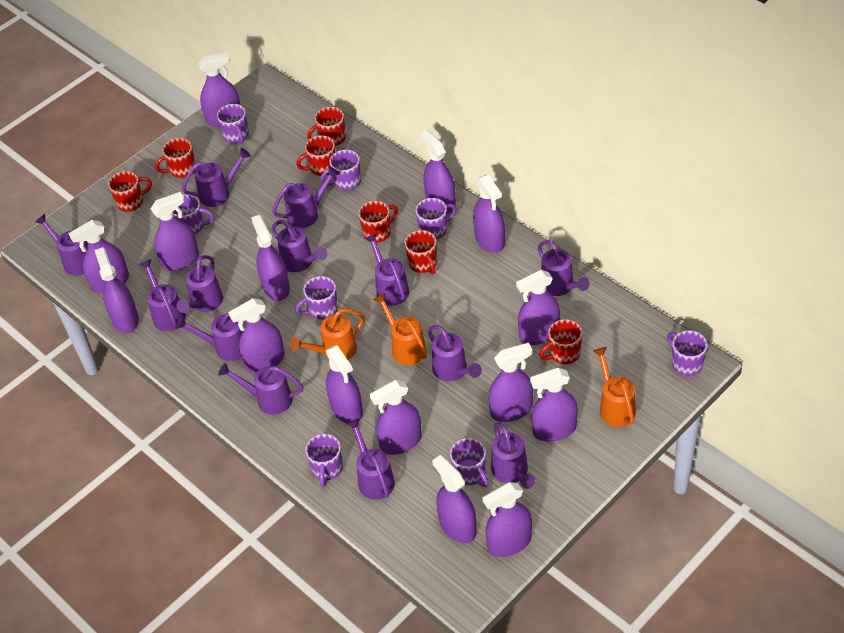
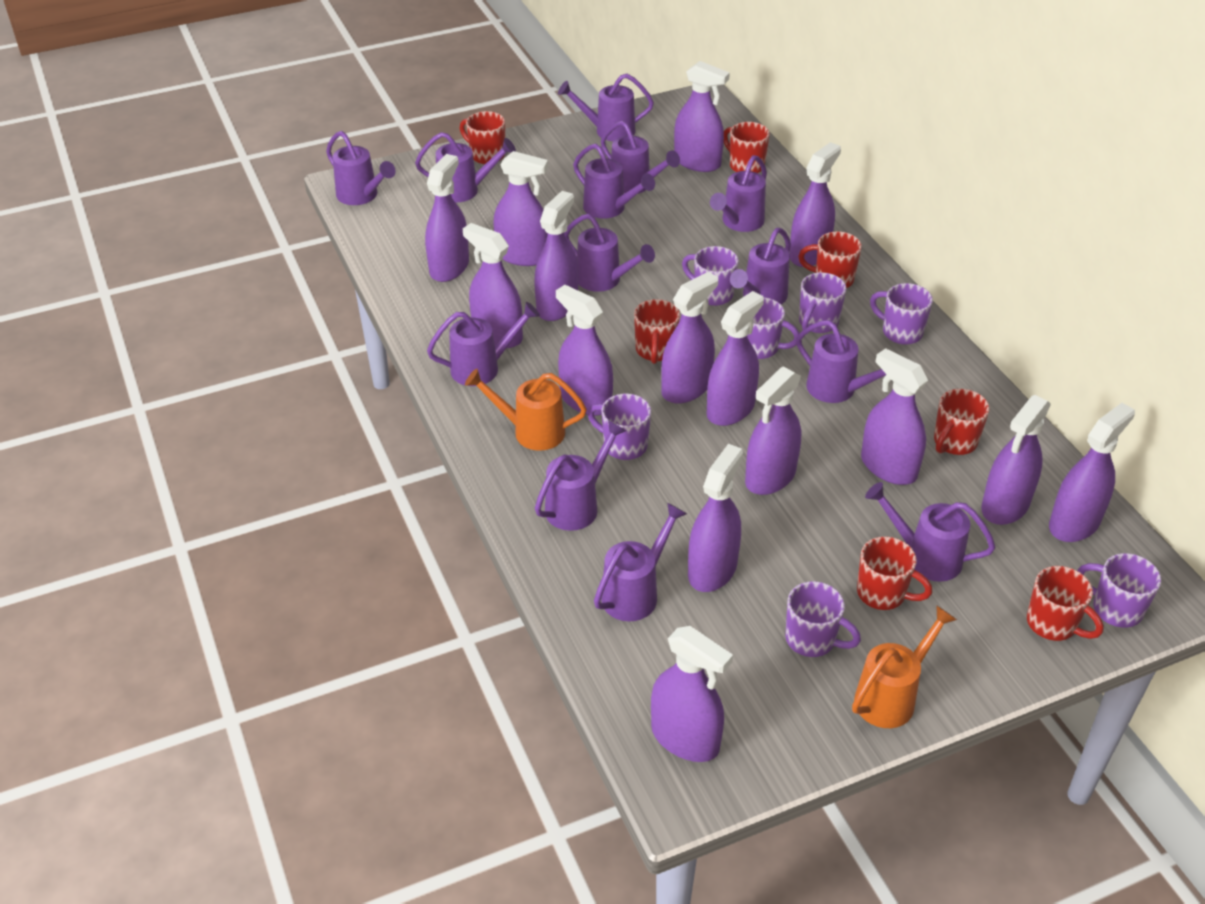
orange watering can: 3 -> 2
purple mug: 8 -> 7

